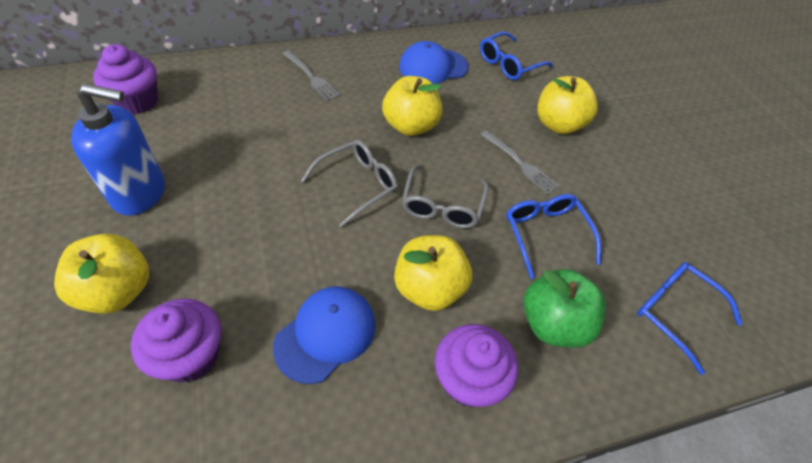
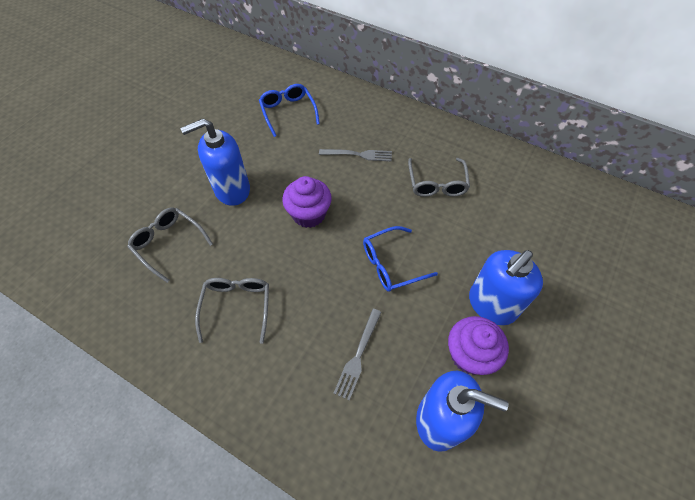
blue cap: 2 -> 0
blue glasses: 3 -> 2
blue soap dispenser: 1 -> 3
green apple: 1 -> 0
grey glasses: 2 -> 3
purple cupcake: 3 -> 2
yellow apple: 4 -> 0

